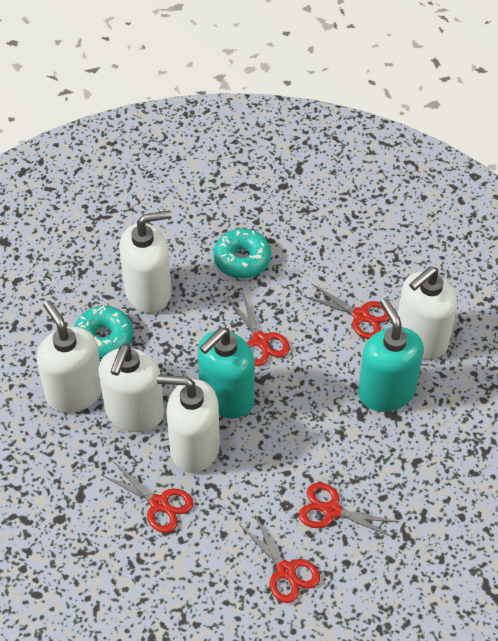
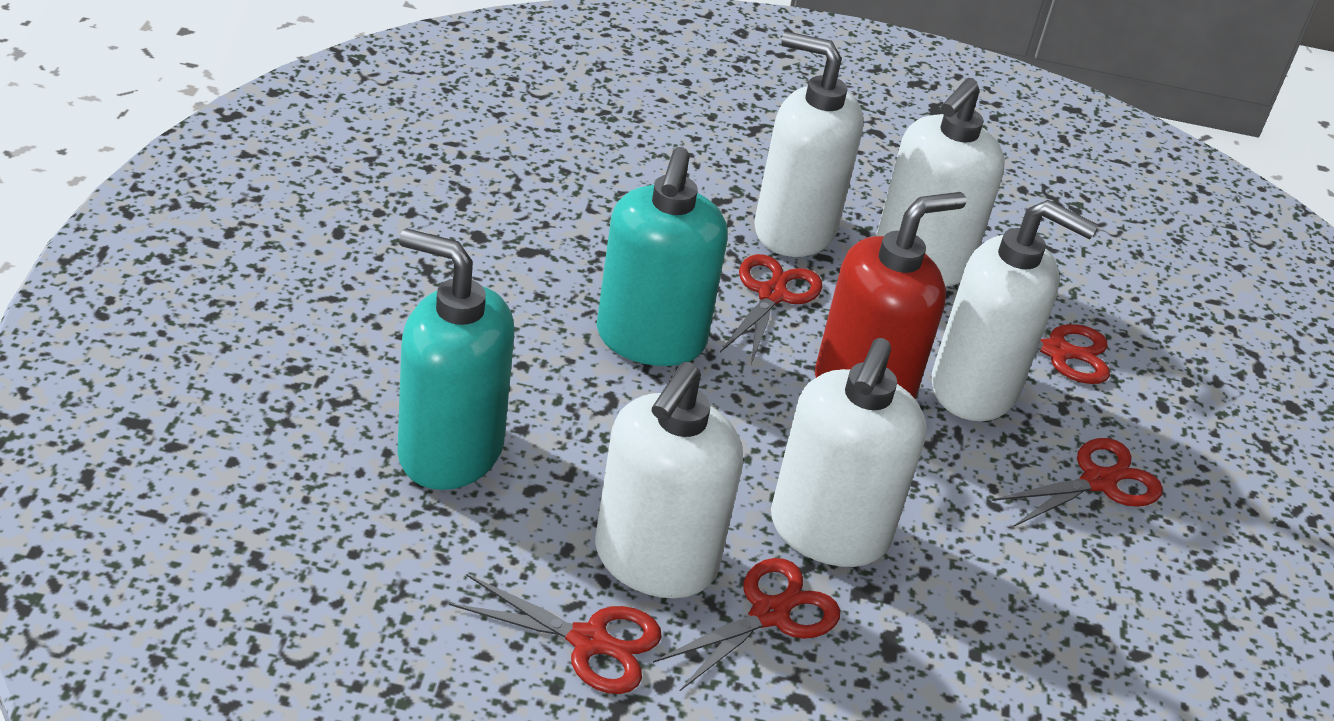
red soap dispenser: 0 -> 1
turquoise donut: 2 -> 0

